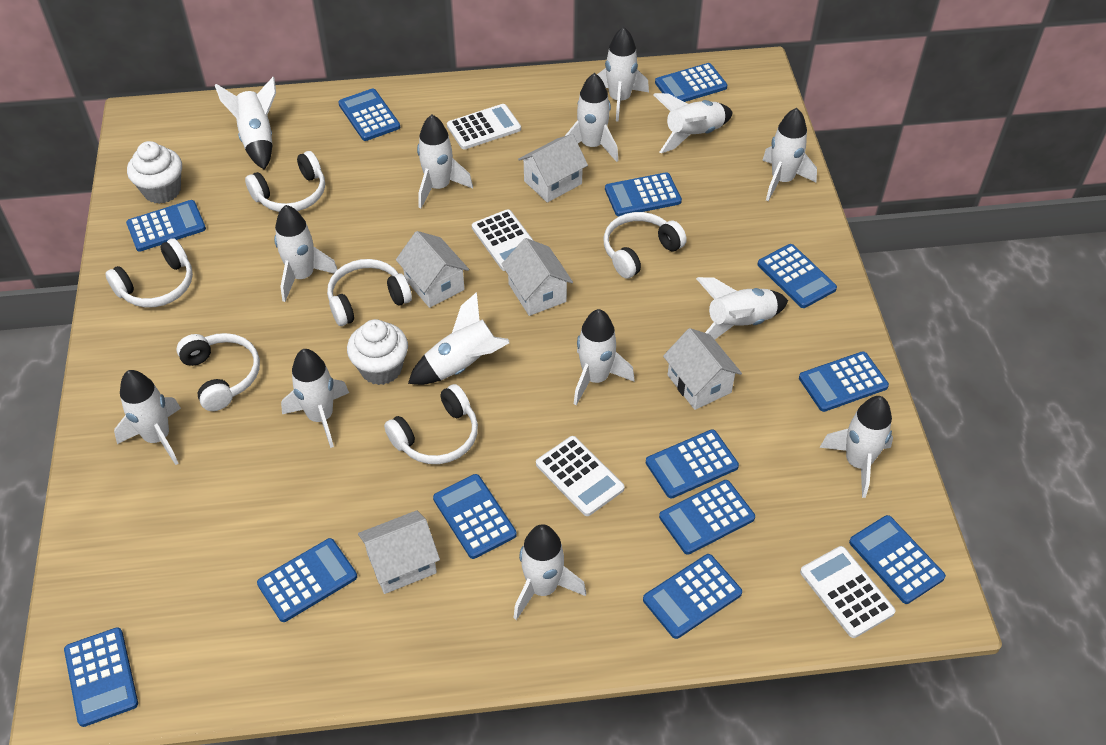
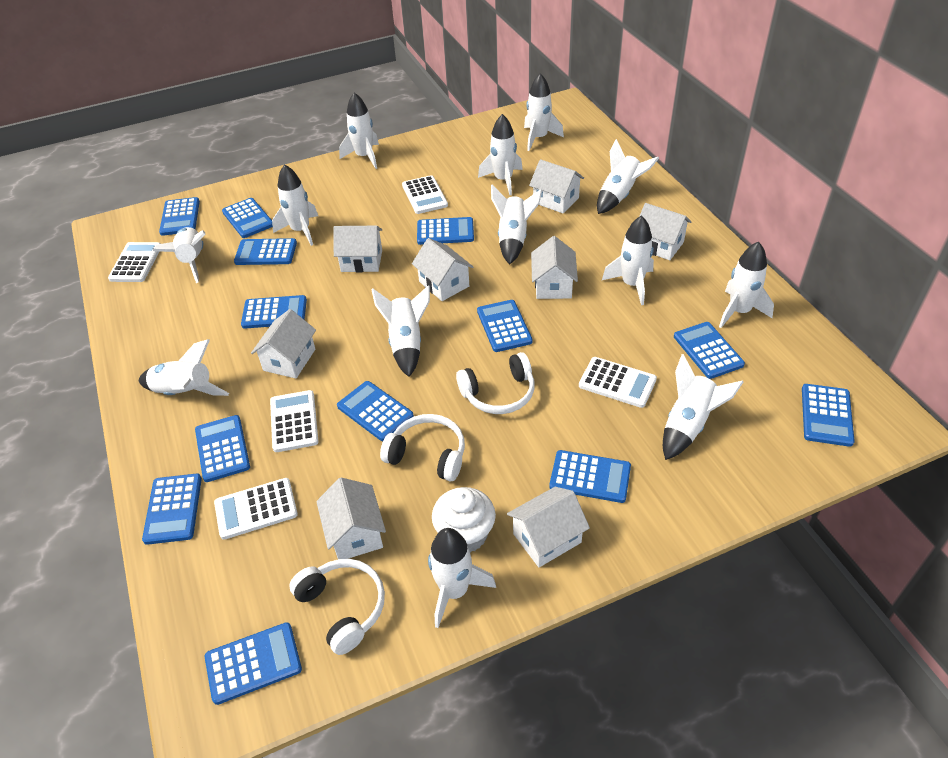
white calculator: 4 -> 5
white cupcake: 2 -> 1
white headphones: 6 -> 3
white house: 5 -> 8
white rocket: 14 -> 13

